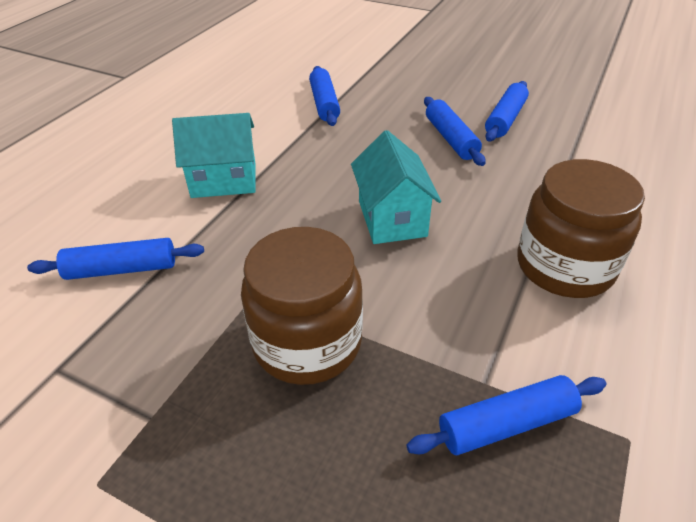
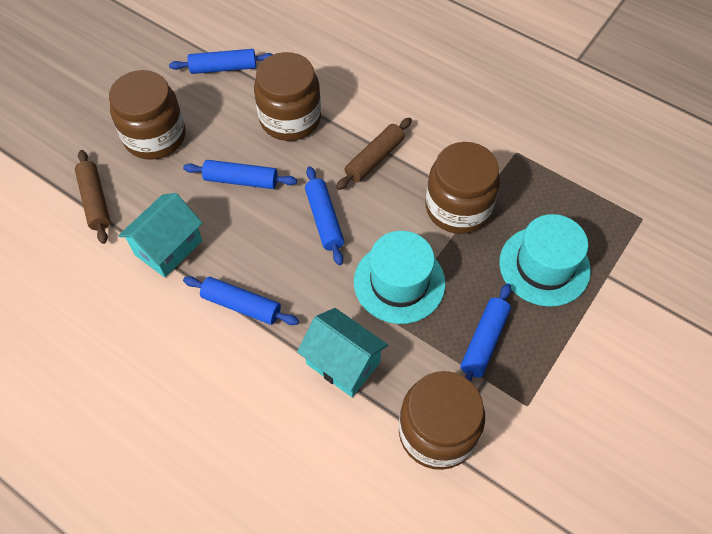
brown jar: 2 -> 4
brown rolling pin: 0 -> 2
turquoise hat: 0 -> 2

